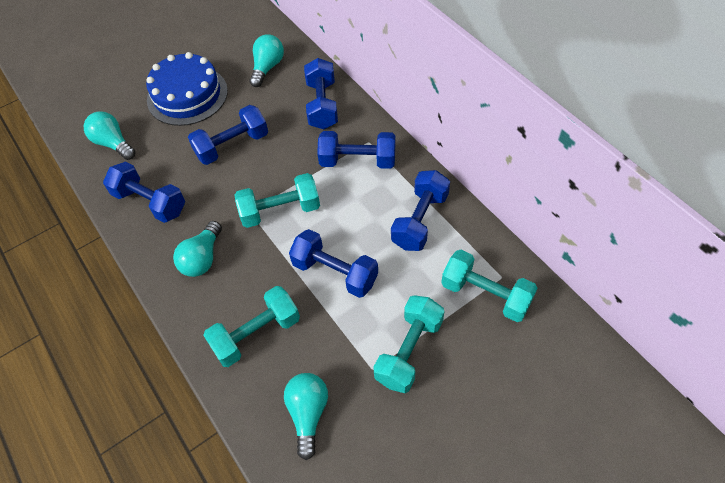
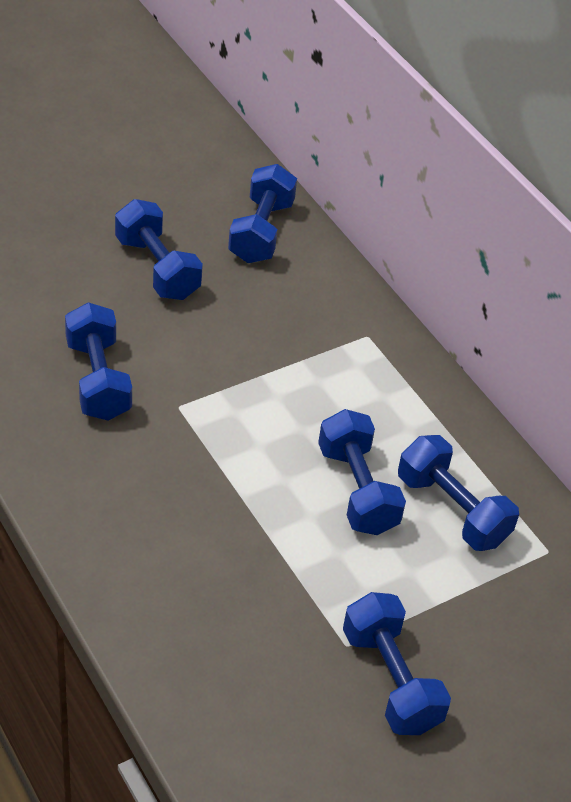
blue cake: 1 -> 0
turquoise dumbbell: 4 -> 0
turquoise light bulb: 4 -> 0

